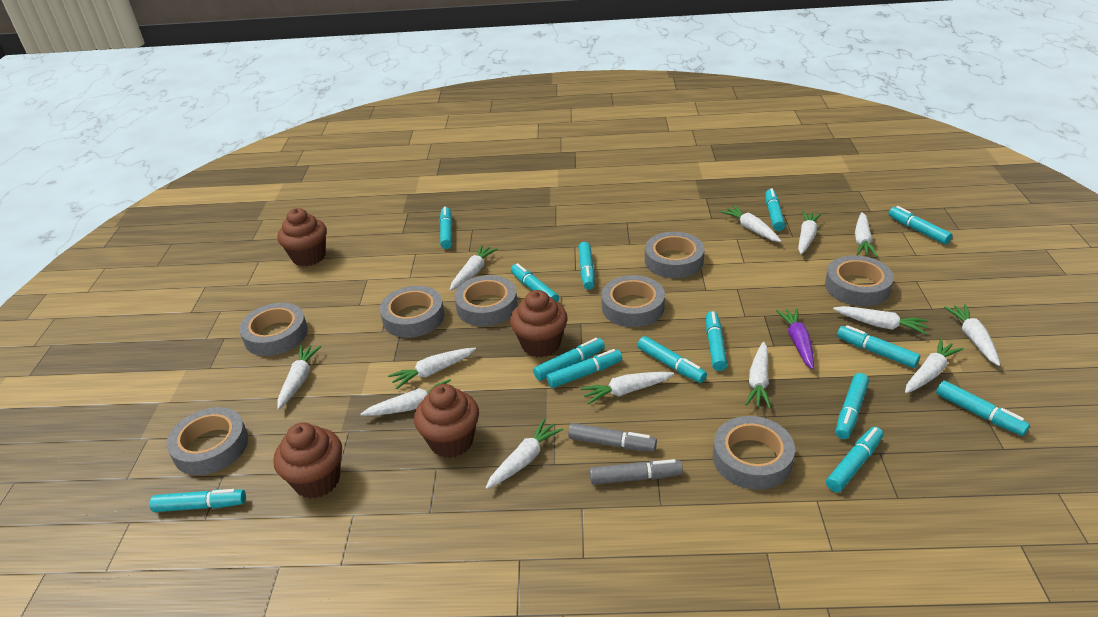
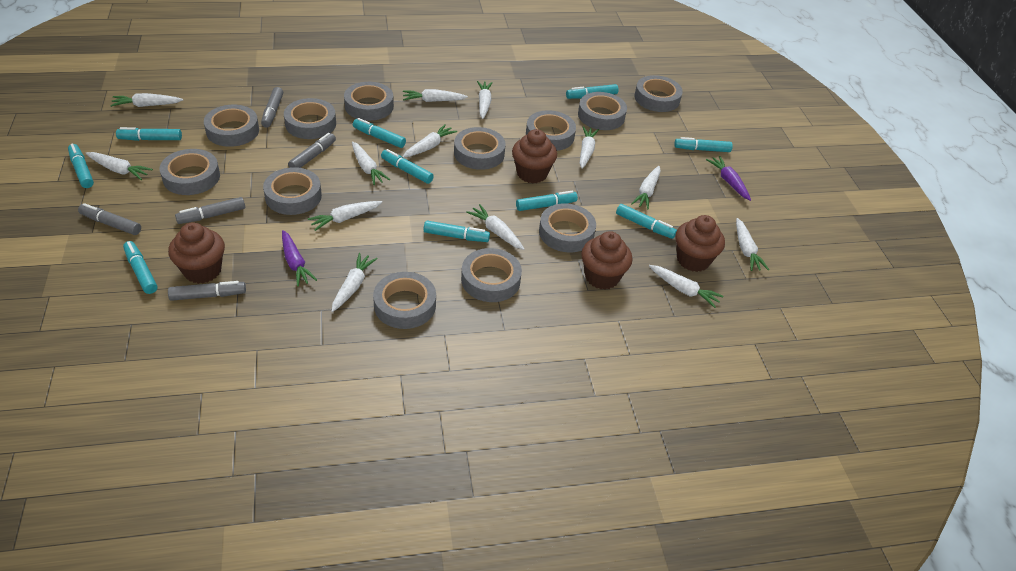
grey marker: 2 -> 5
grey tape: 8 -> 12
purple carrot: 1 -> 2
turquoise marker: 14 -> 10

